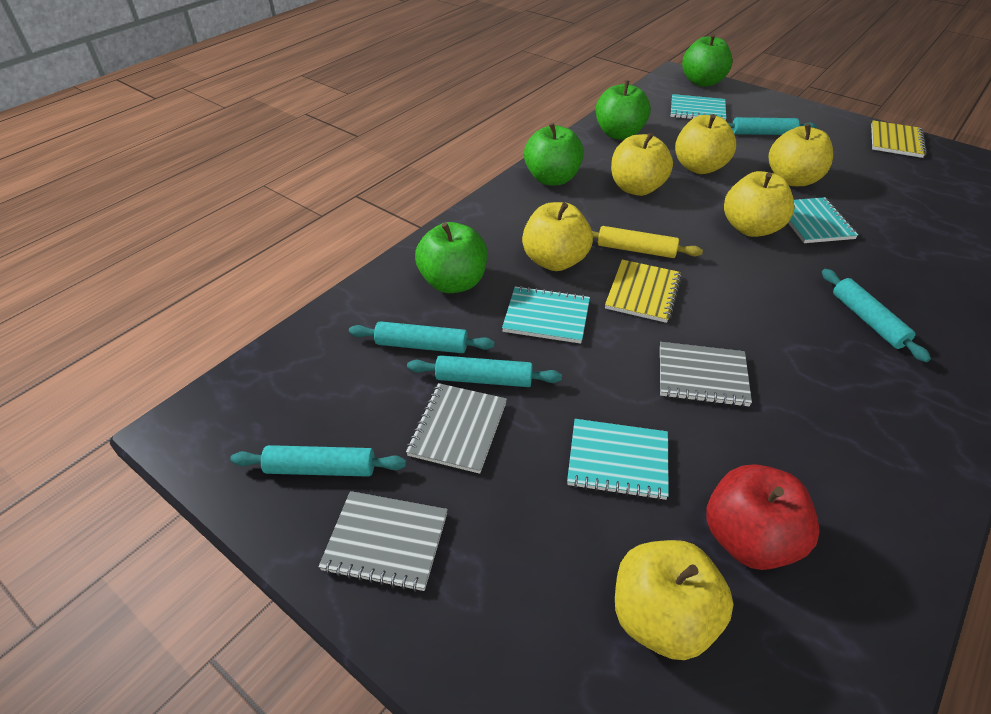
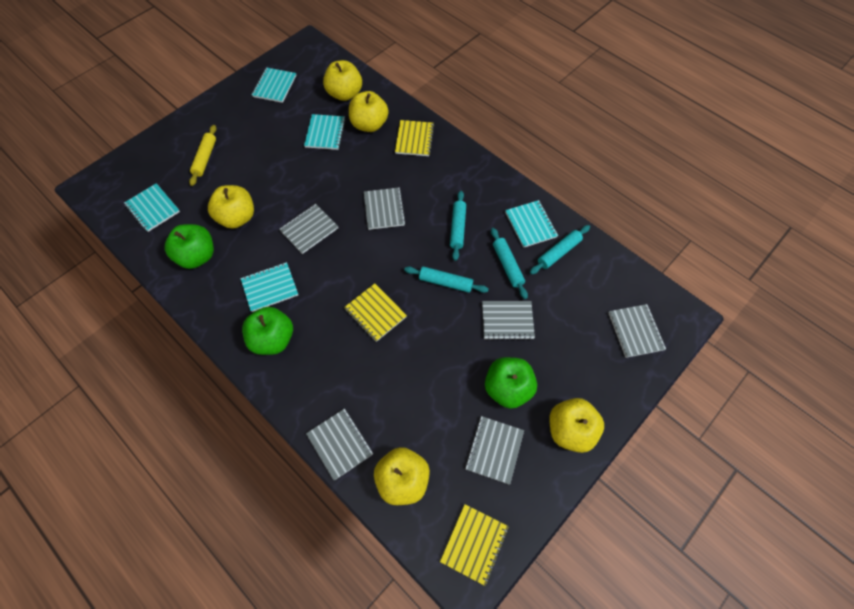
green apple: 4 -> 3
grey notebook: 3 -> 6
red apple: 1 -> 0
turquoise notebook: 4 -> 5
turquoise rolling pin: 5 -> 4
yellow apple: 6 -> 5
yellow notebook: 2 -> 3

